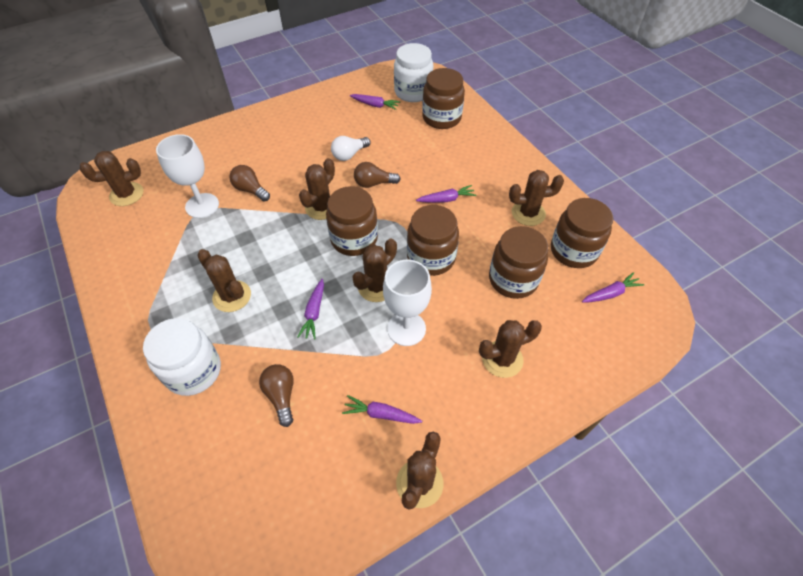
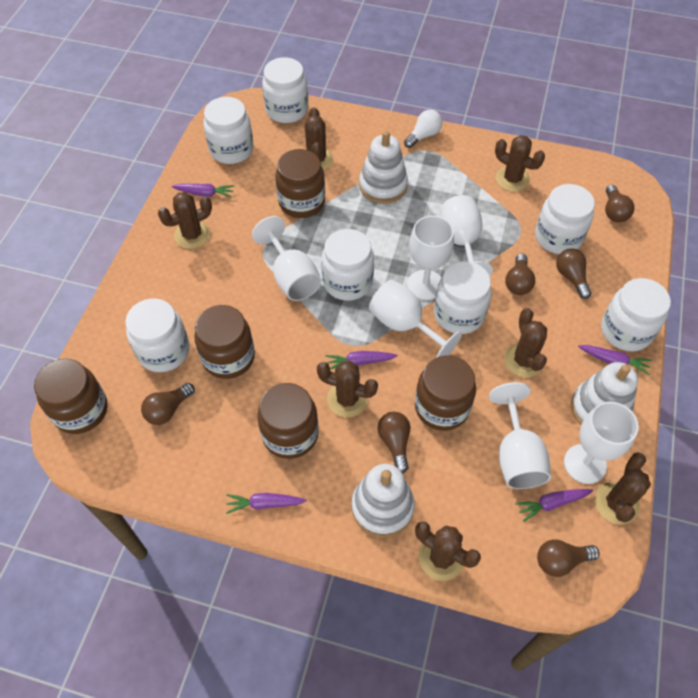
brown light bulb: 3 -> 6
white goblet: 2 -> 6
white jar: 2 -> 7
white stacking toy: 0 -> 3

